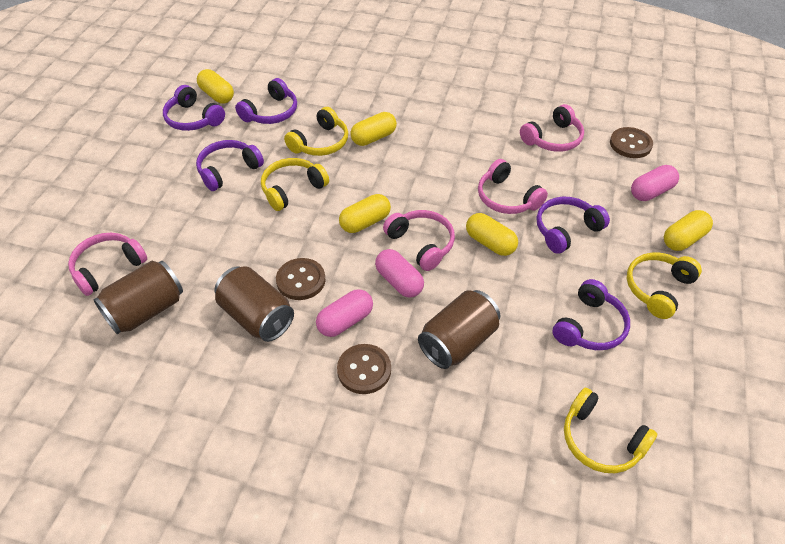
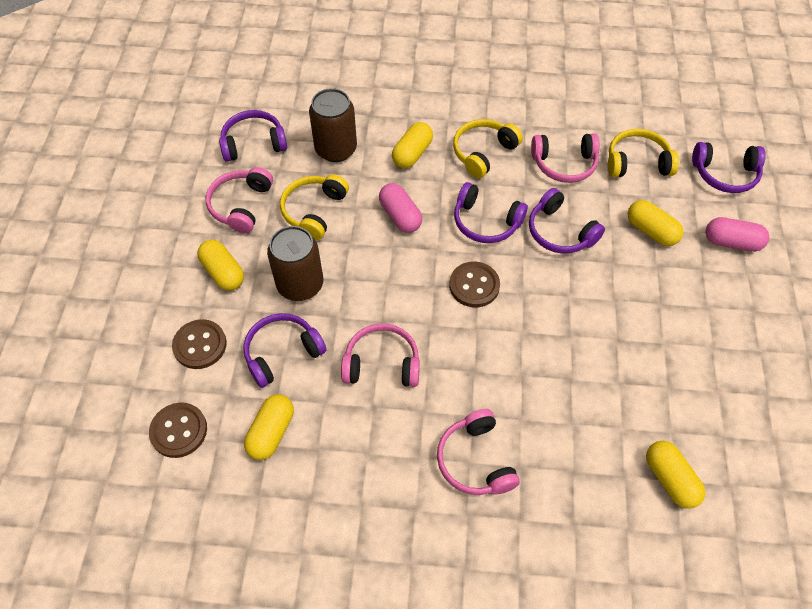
brown can: 3 -> 2
pink capsule: 3 -> 2
yellow headphones: 4 -> 3

